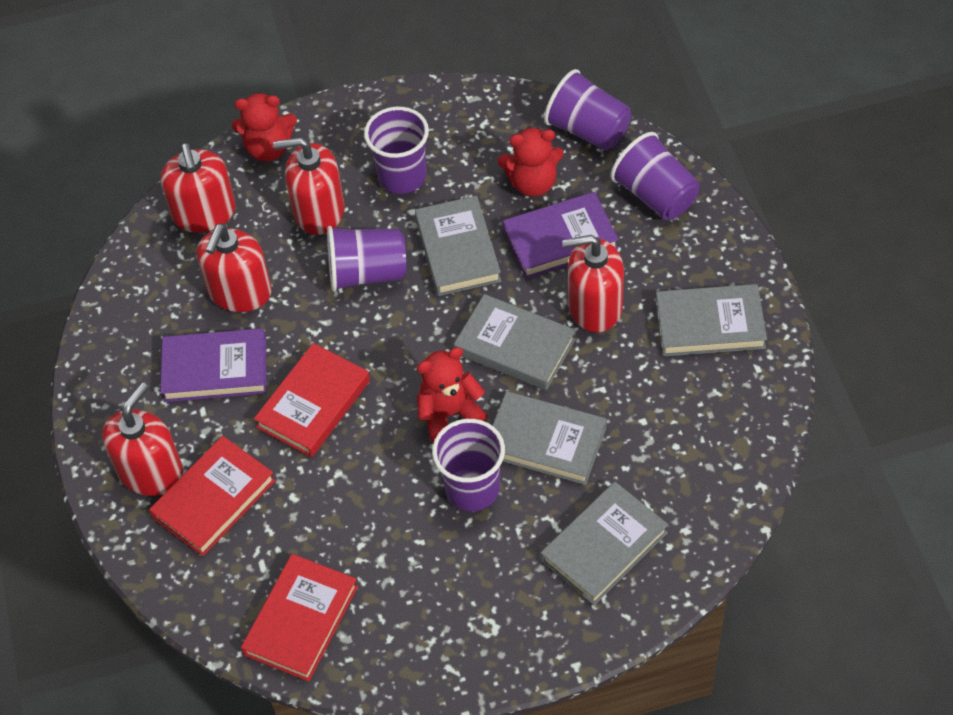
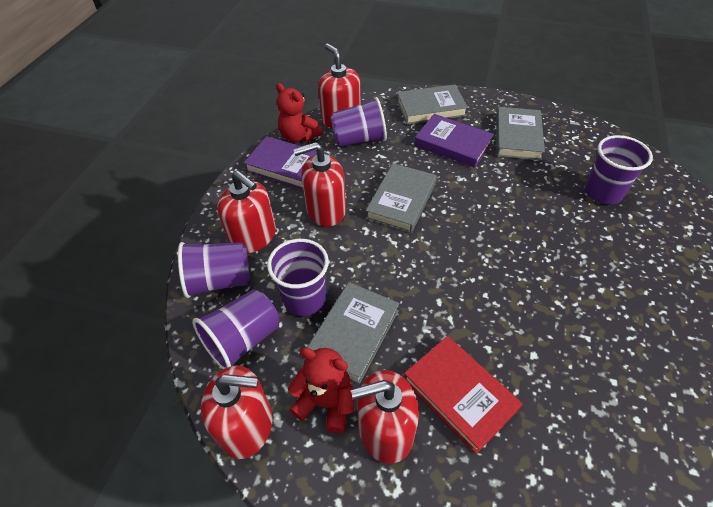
grey book: 5 -> 4
red book: 3 -> 1
red teddy bear: 3 -> 2

